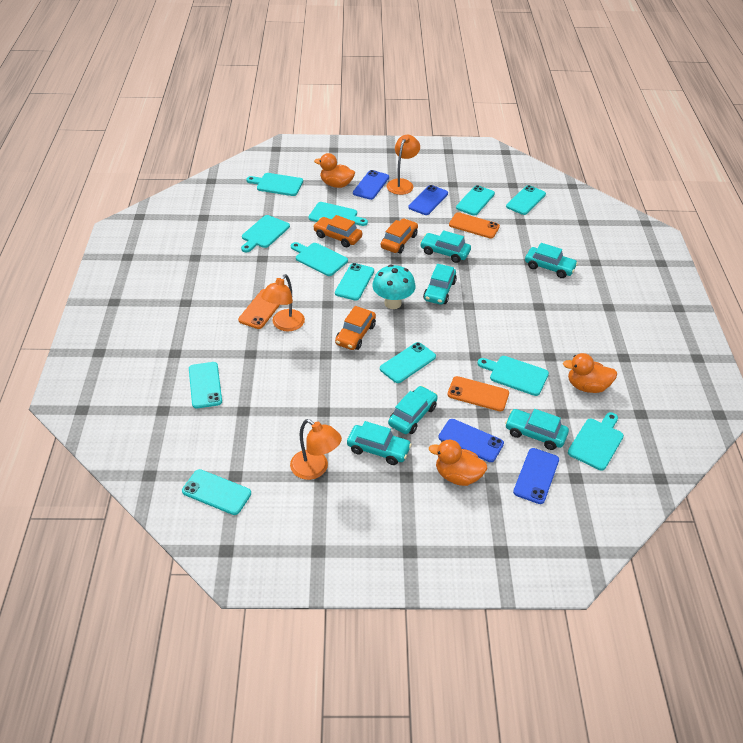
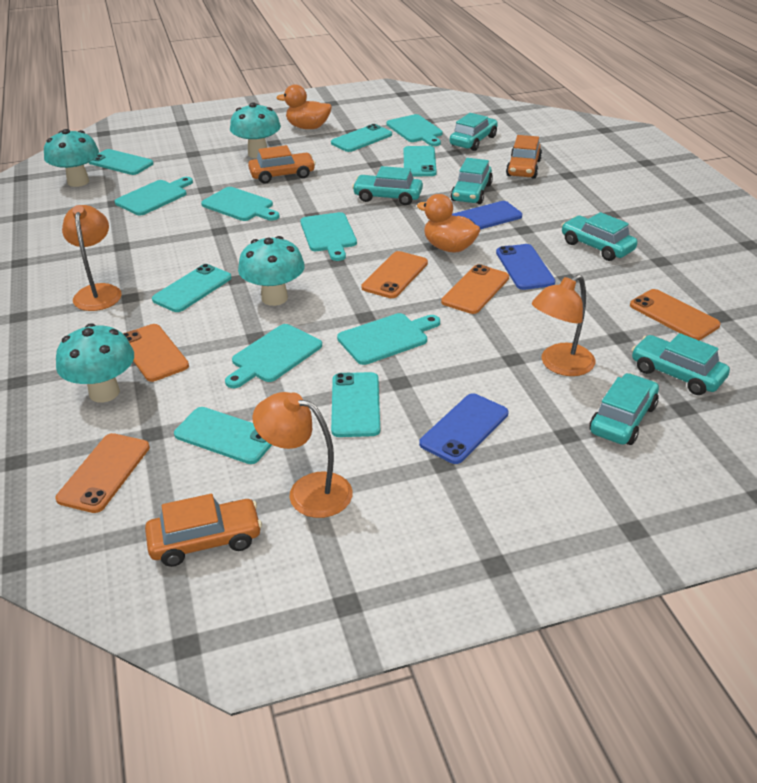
blue phone: 4 -> 3
orange duck: 3 -> 2
orange phone: 3 -> 5
turquoise mushroom: 1 -> 4

